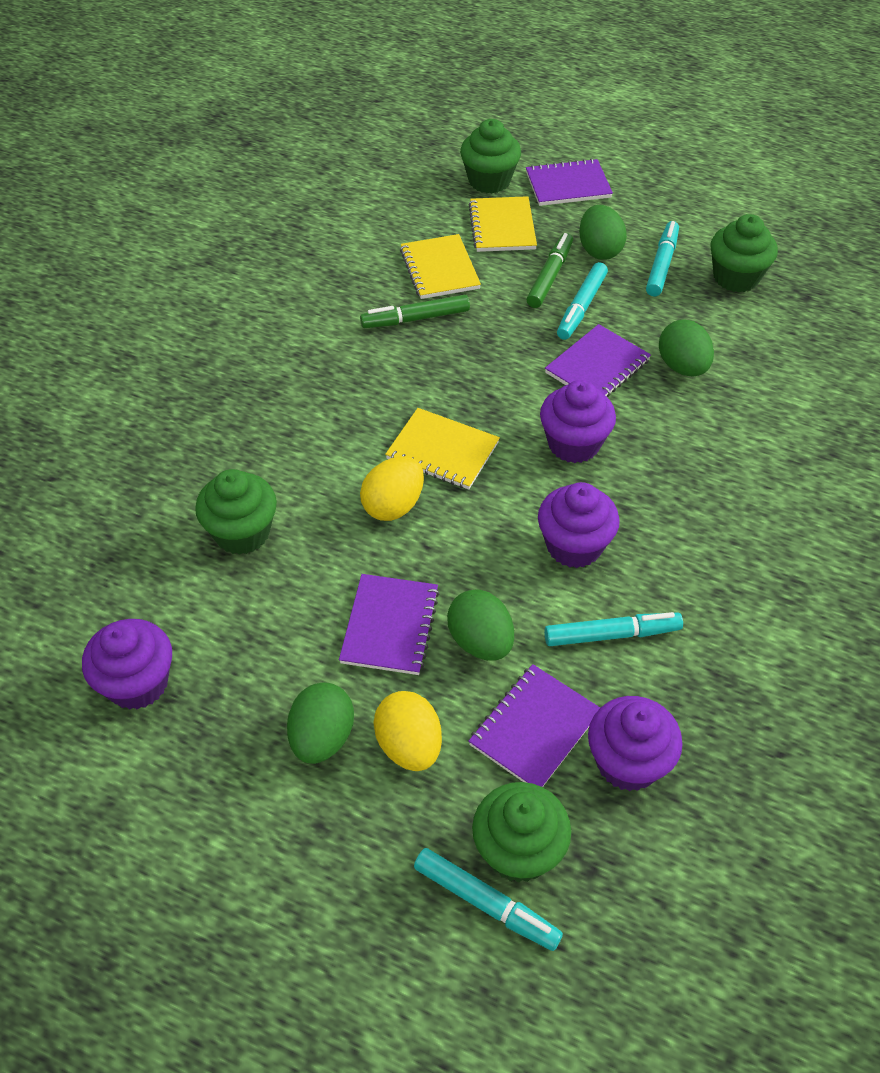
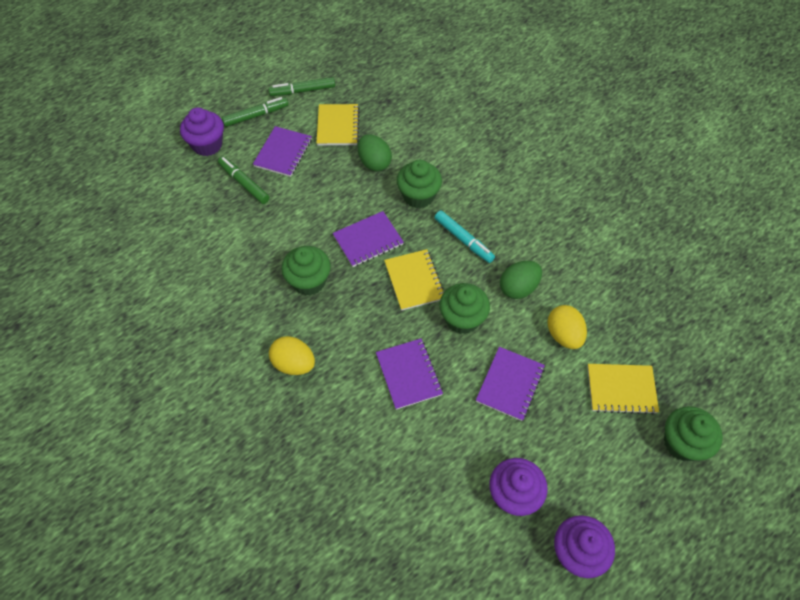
green egg: 4 -> 2
green marker: 2 -> 3
purple cupcake: 4 -> 3
turquoise marker: 4 -> 1

